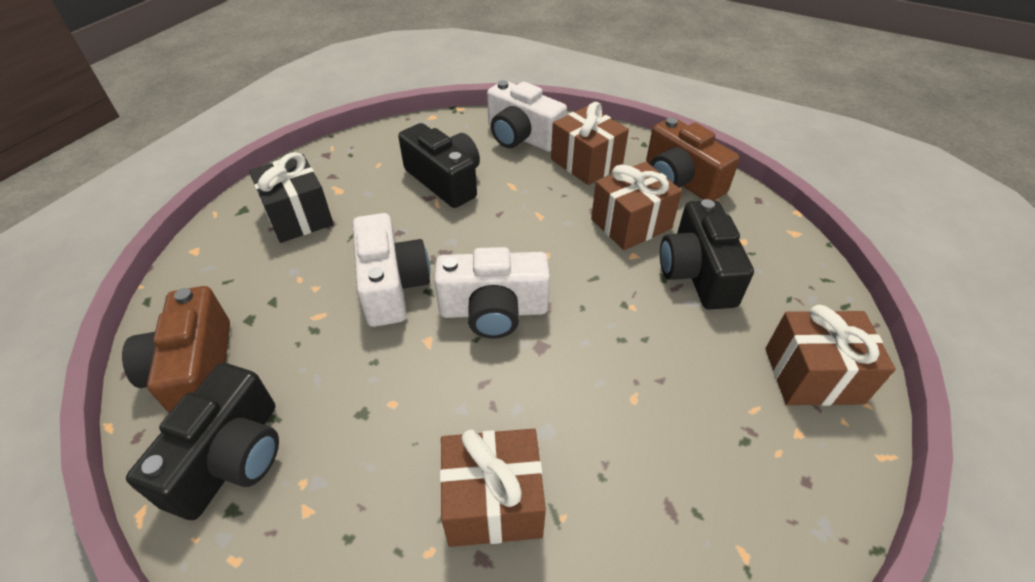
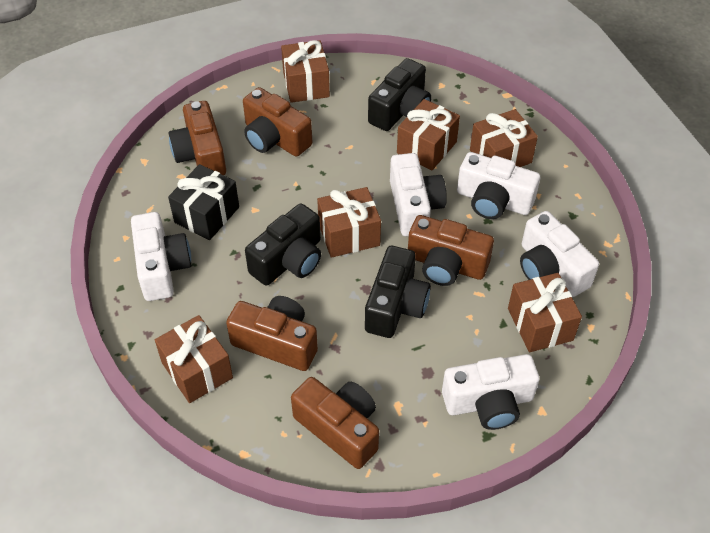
brown camera: 2 -> 5
brown gift: 4 -> 6
white camera: 3 -> 5

